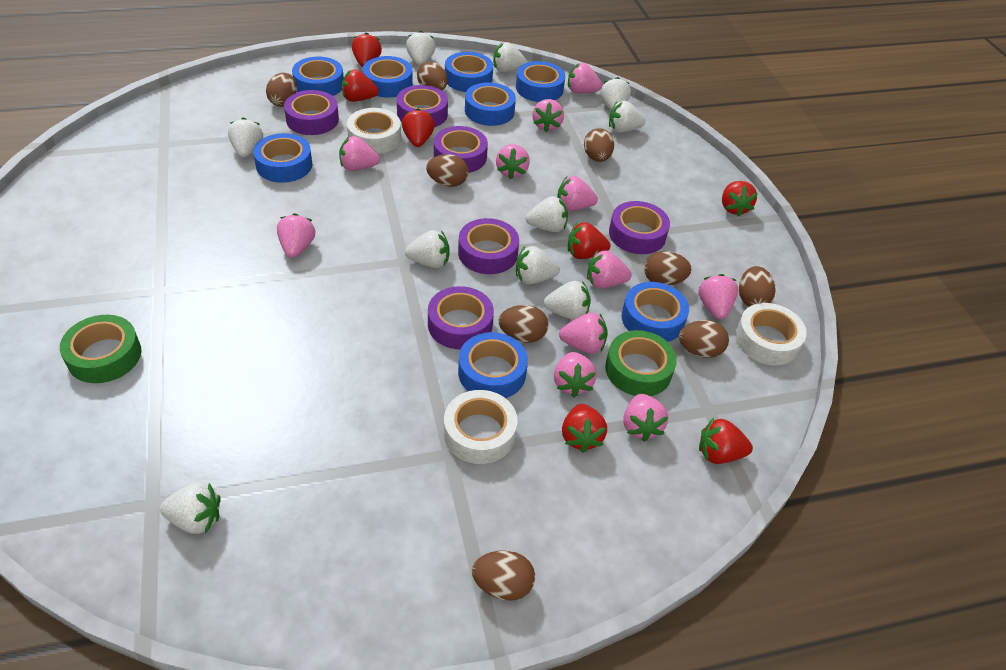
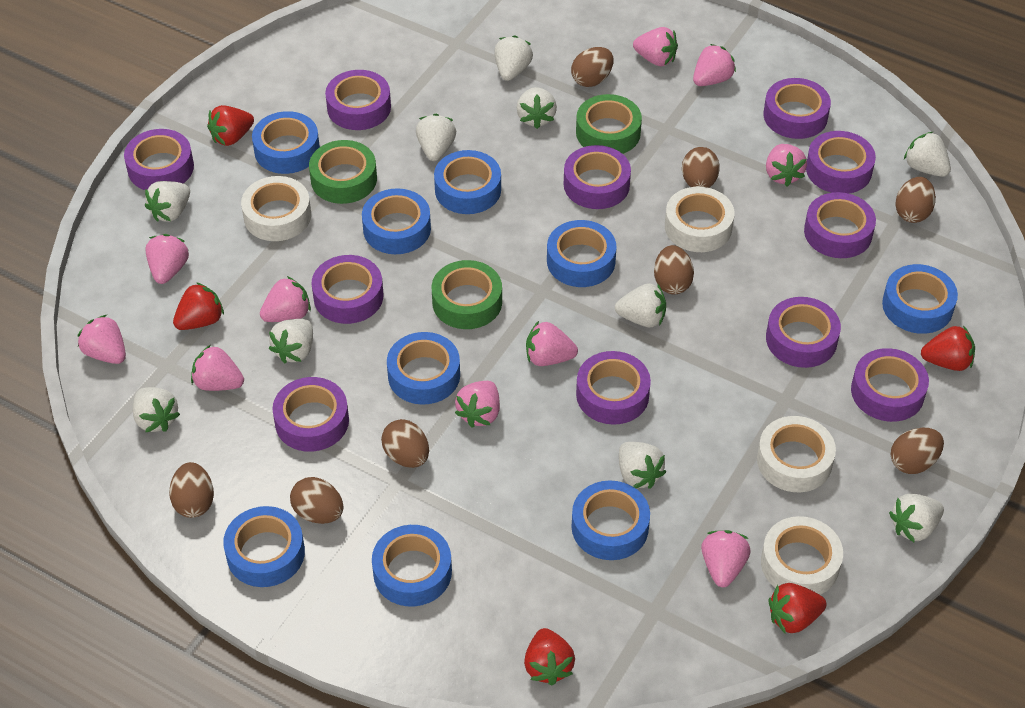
blue tape: 8 -> 9
brown egg: 9 -> 8
green tape: 2 -> 3
pink strawberry: 11 -> 10
purple tape: 6 -> 11
red strawberry: 7 -> 5
white tape: 3 -> 4

